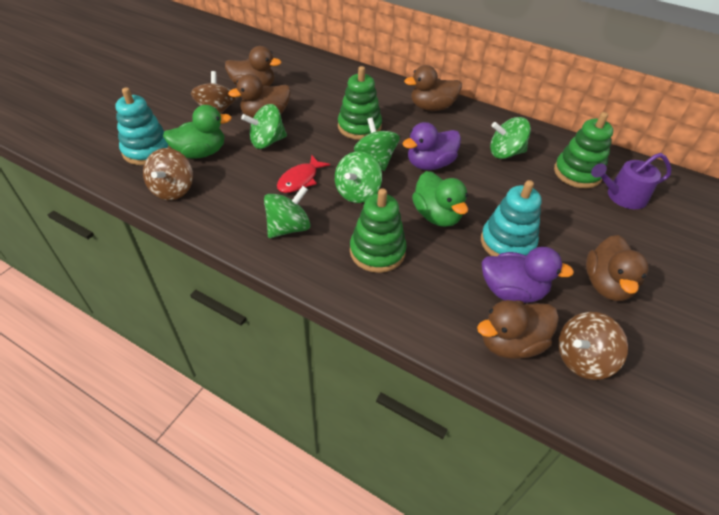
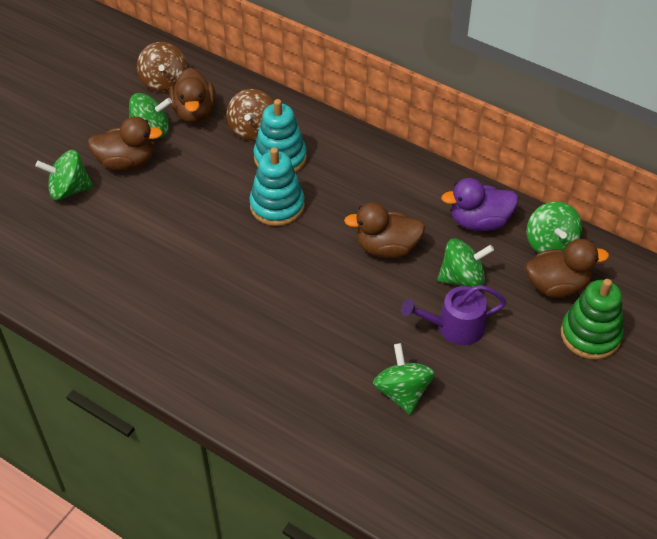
brown duck: 5 -> 4
brown spinning top: 3 -> 2
green duck: 2 -> 0
green stacking toy: 3 -> 1
purple duck: 2 -> 1
red fish: 1 -> 0

